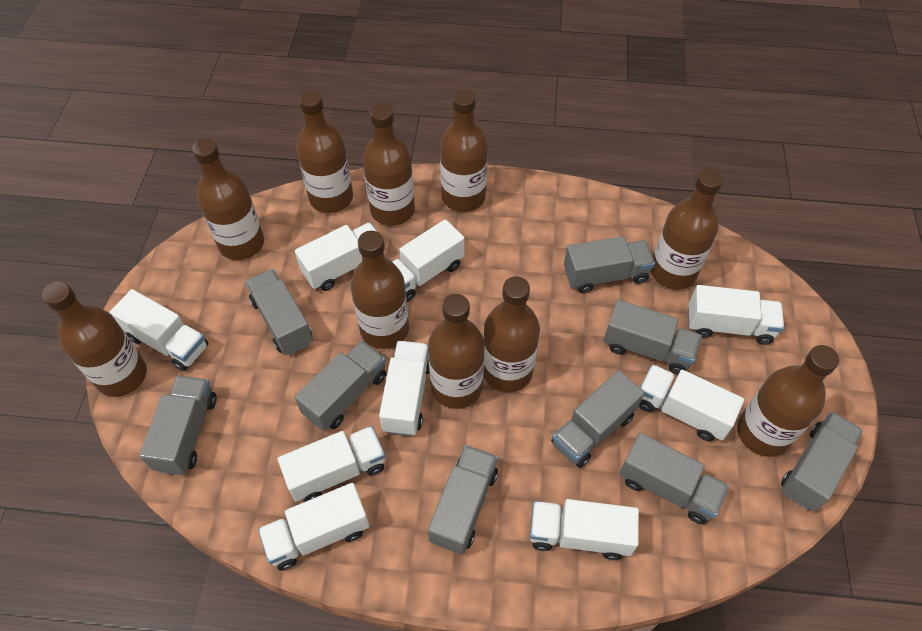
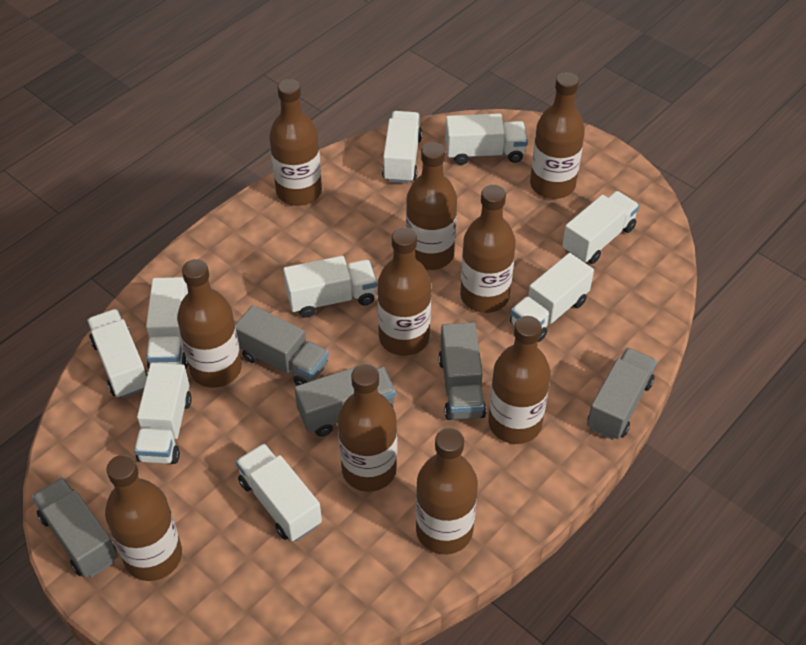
grey truck: 9 -> 5

